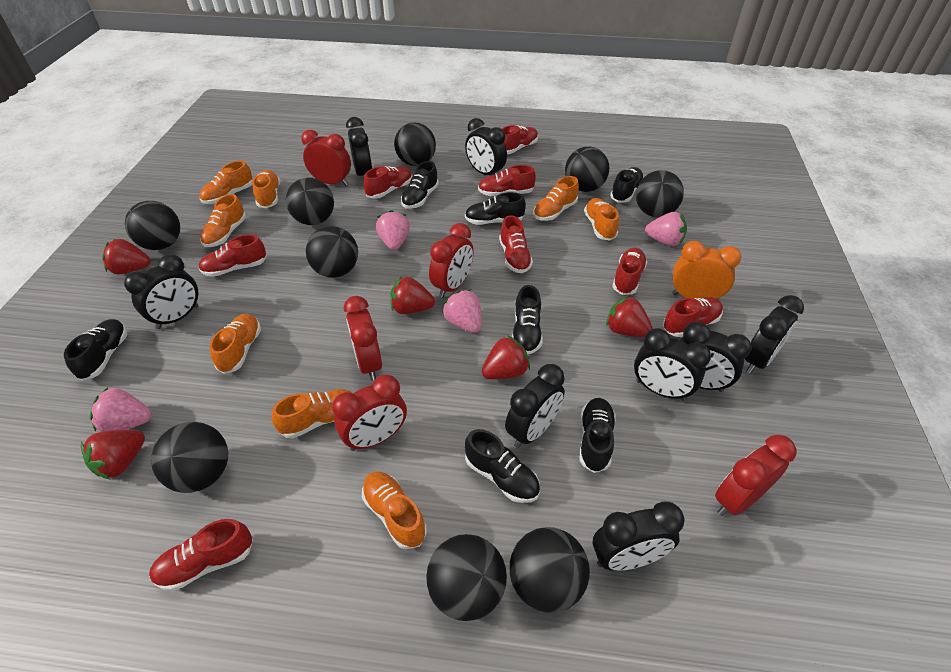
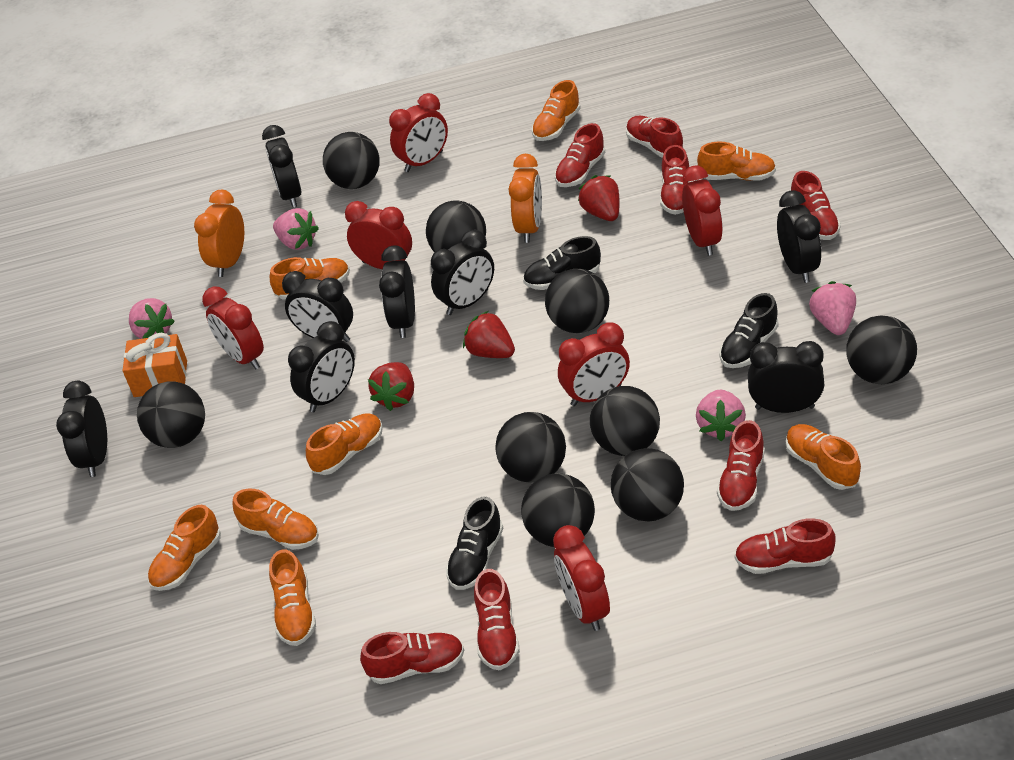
black shoe: 7 -> 3
orange clock: 1 -> 2
orange gift: 0 -> 1
red clock: 5 -> 6
red strawberry: 5 -> 3

